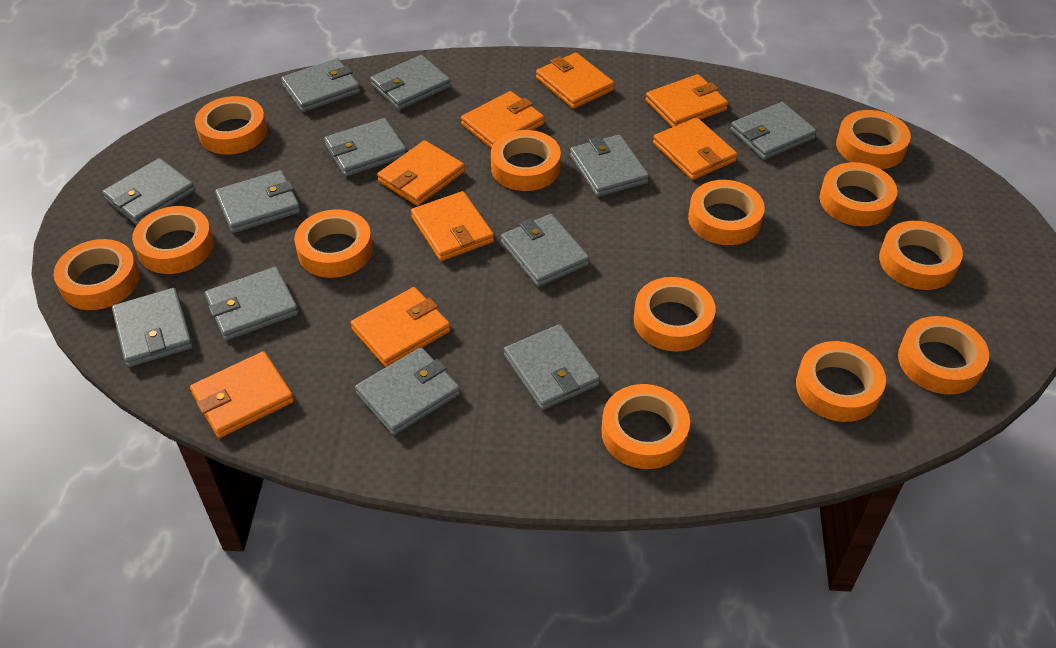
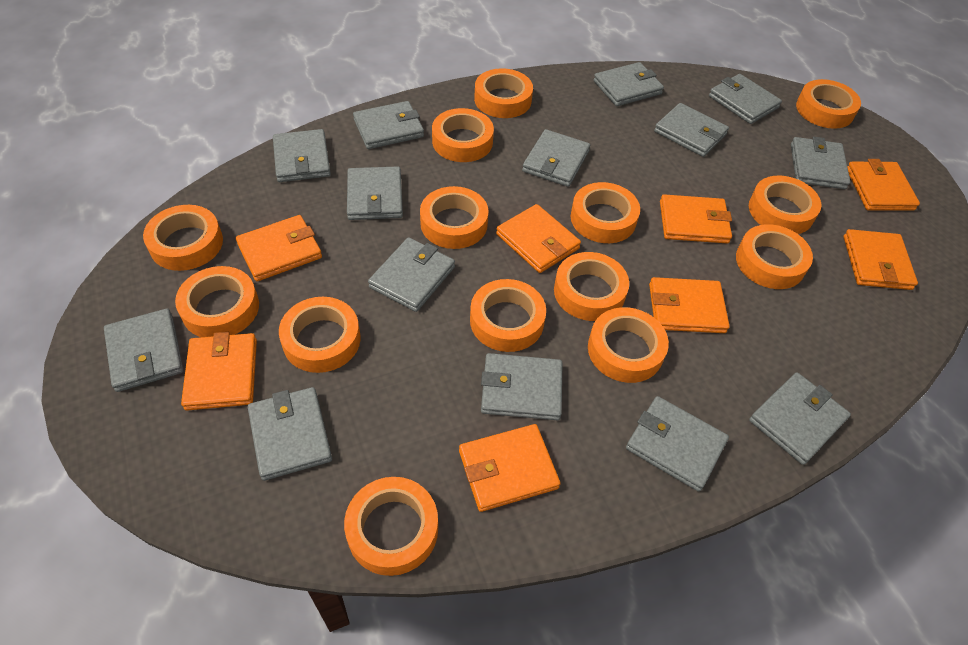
grey wallet: 12 -> 14
orange tape: 13 -> 14

